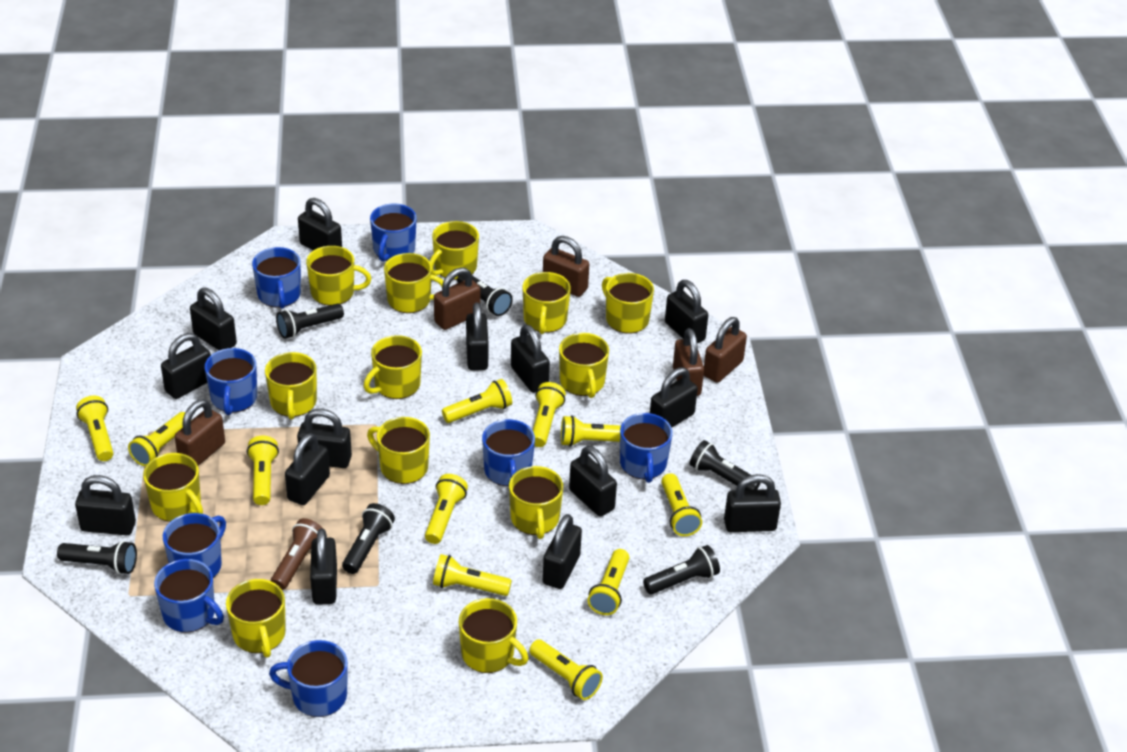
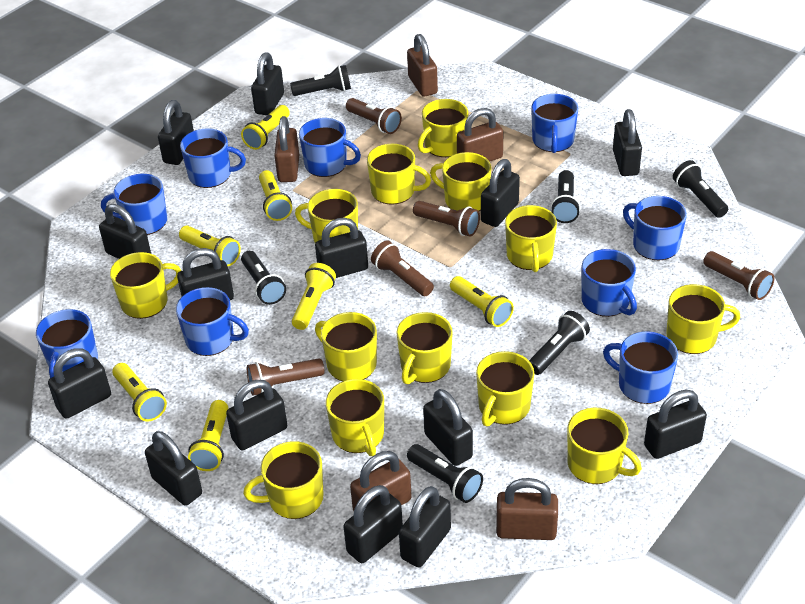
blue mug: 8 -> 9
brown flashlight: 1 -> 5
yellow flashlight: 11 -> 7

